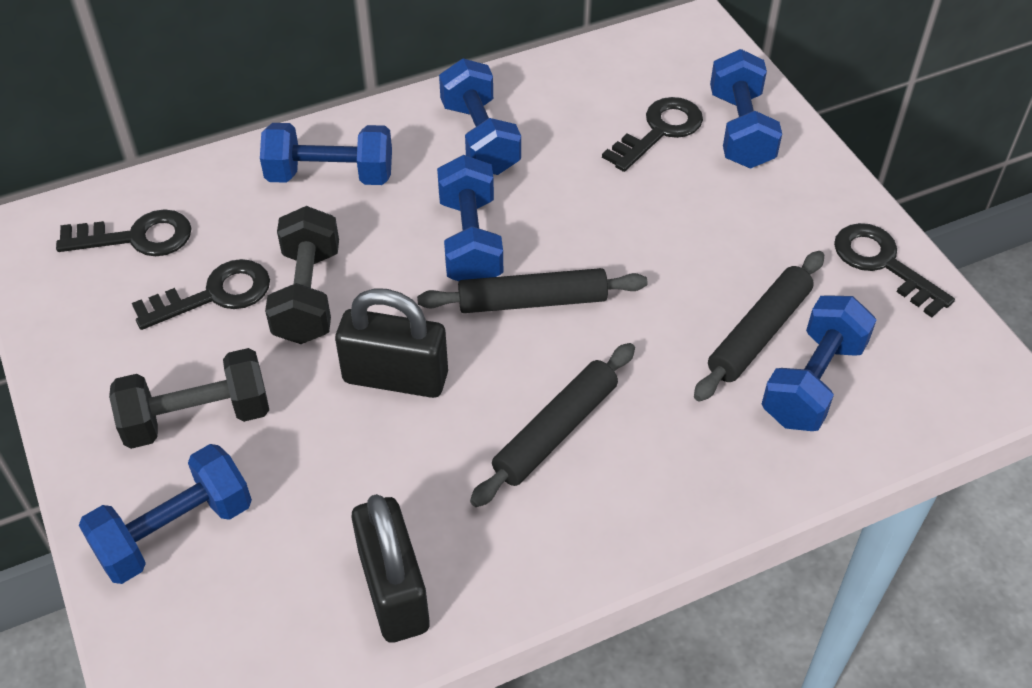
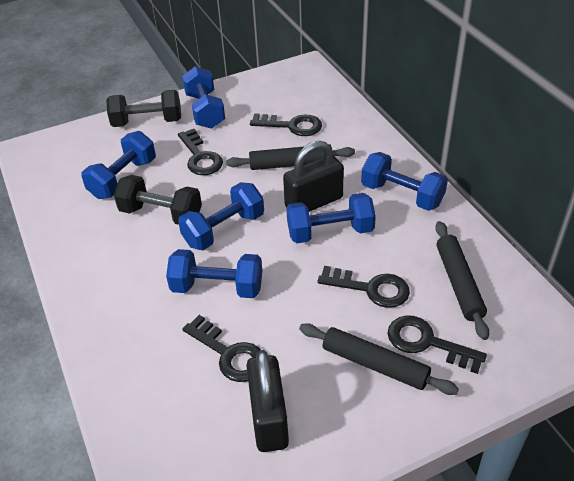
black key: 4 -> 5

